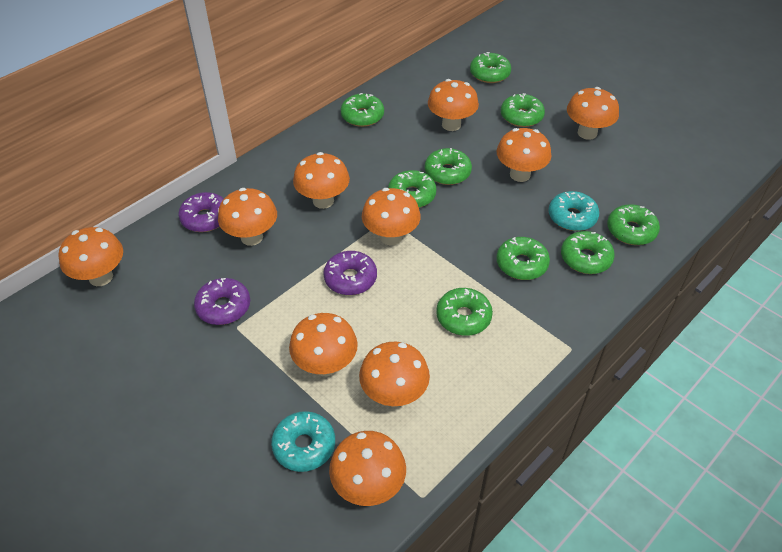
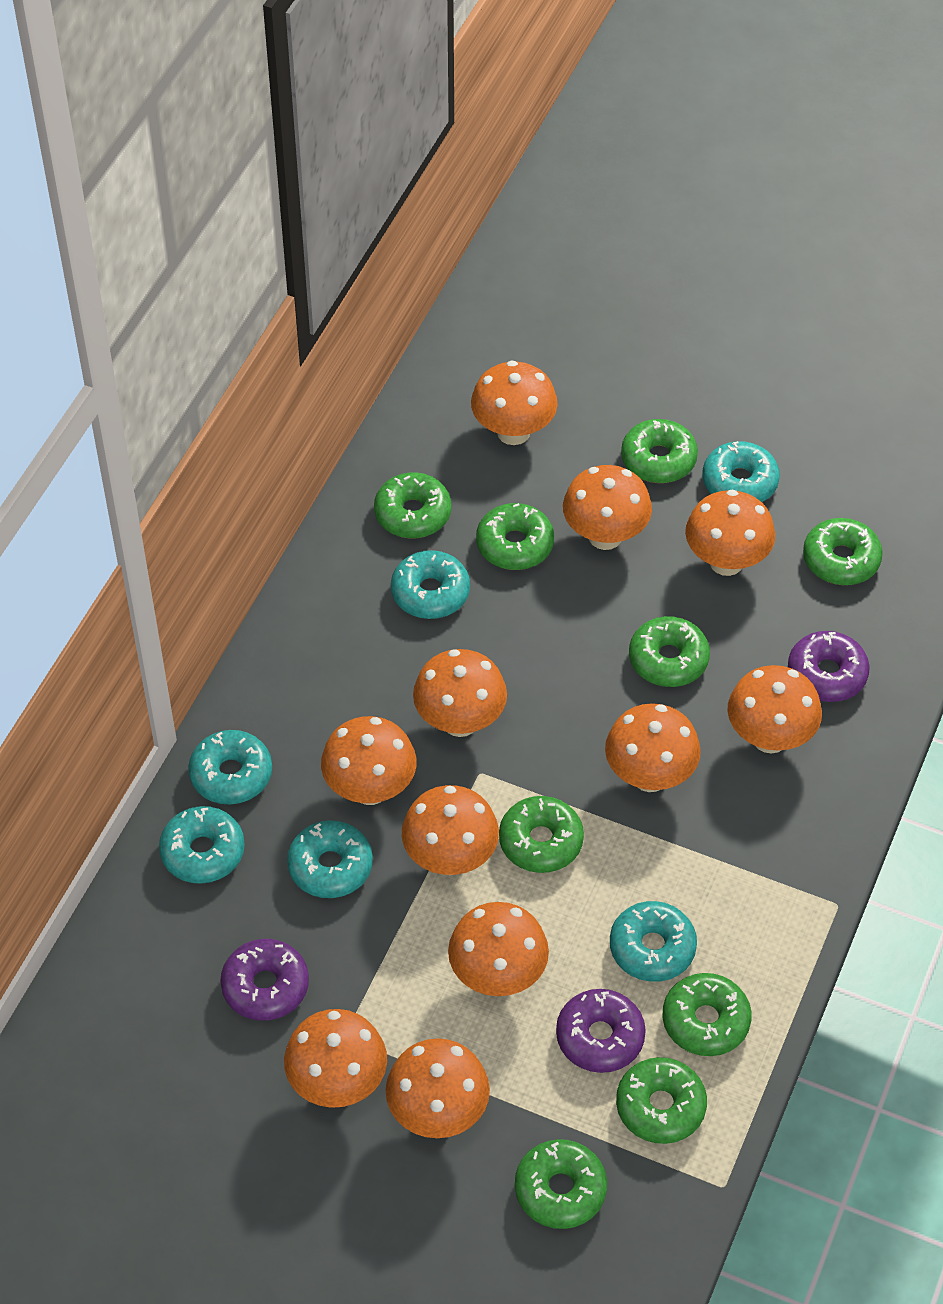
orange mushroom: 10 -> 11
turquoise donut: 2 -> 6

